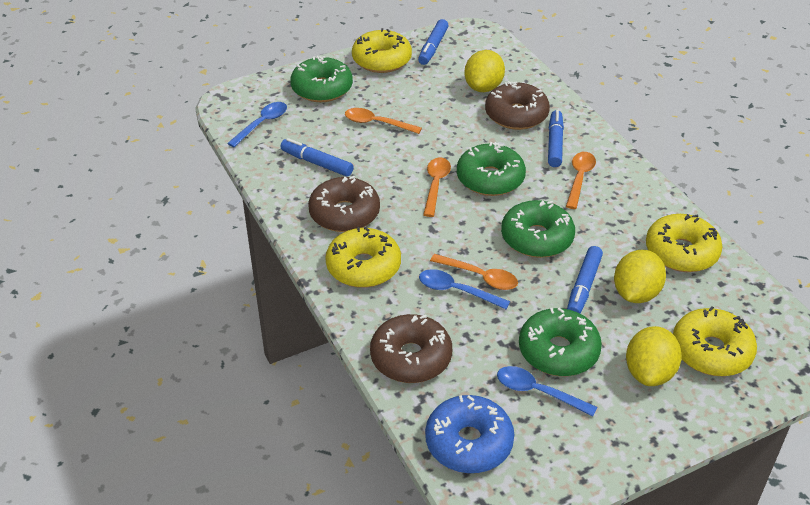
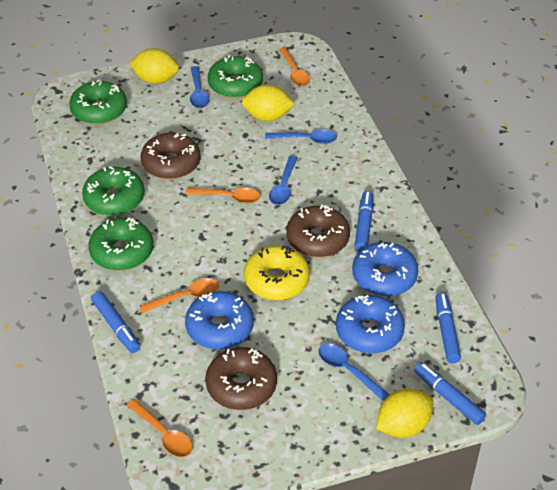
blue donut: 1 -> 3
blue spoon: 3 -> 4
yellow donut: 4 -> 1

